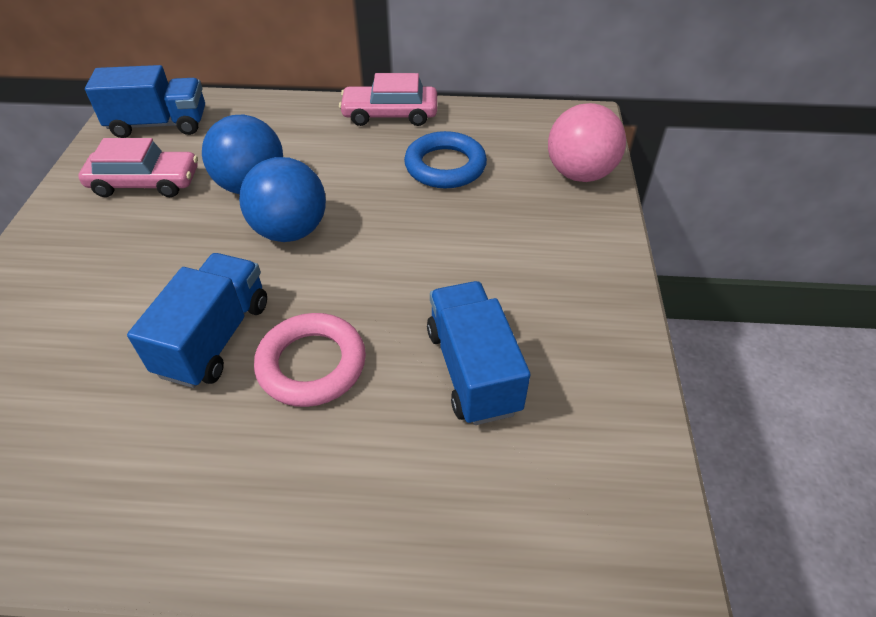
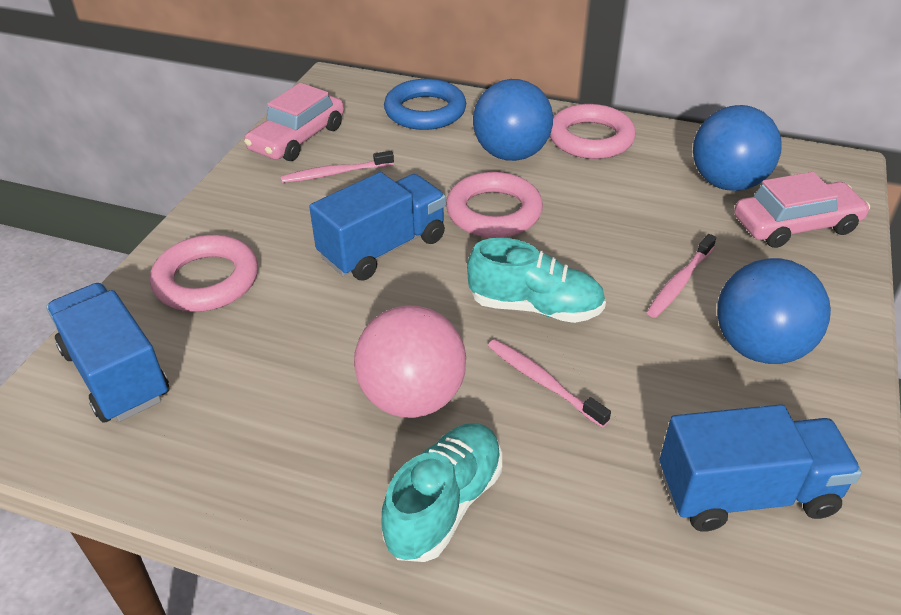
blue ball: 2 -> 3
pink ring: 1 -> 3
pink toothbrush: 0 -> 3
turquoise shoe: 0 -> 2

